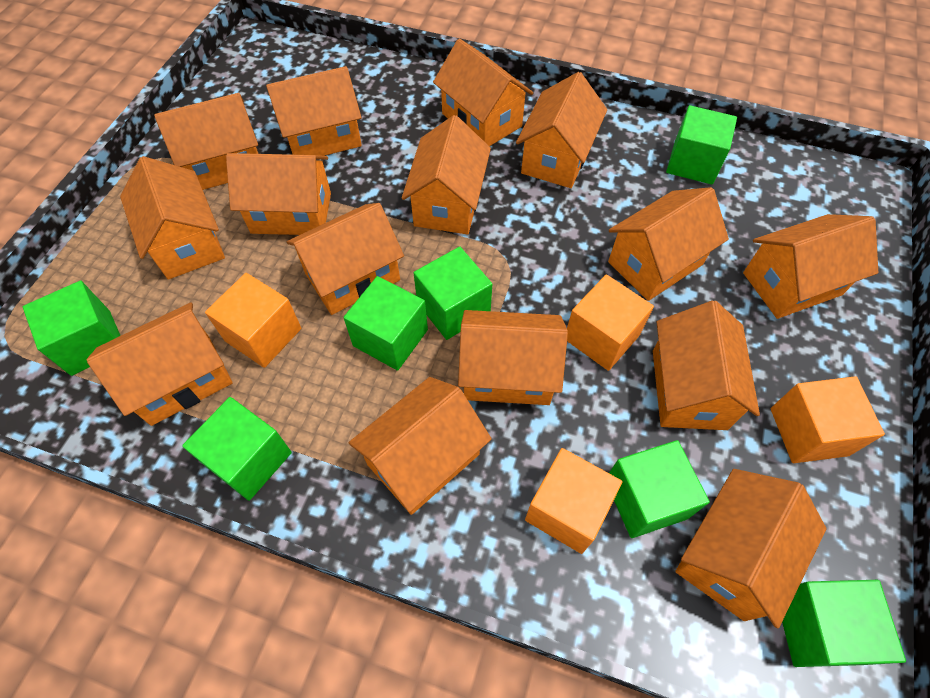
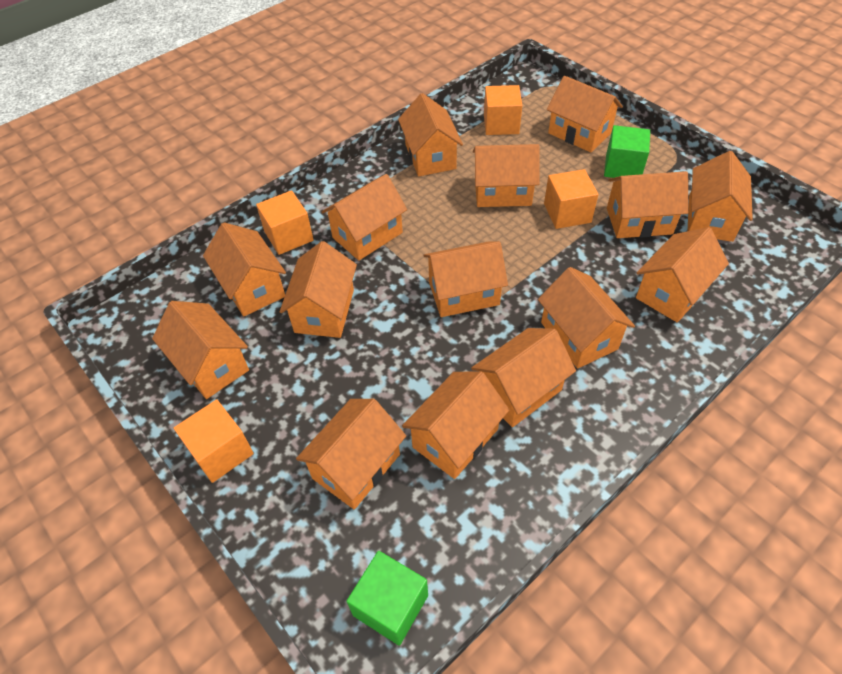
green cube: 7 -> 2

